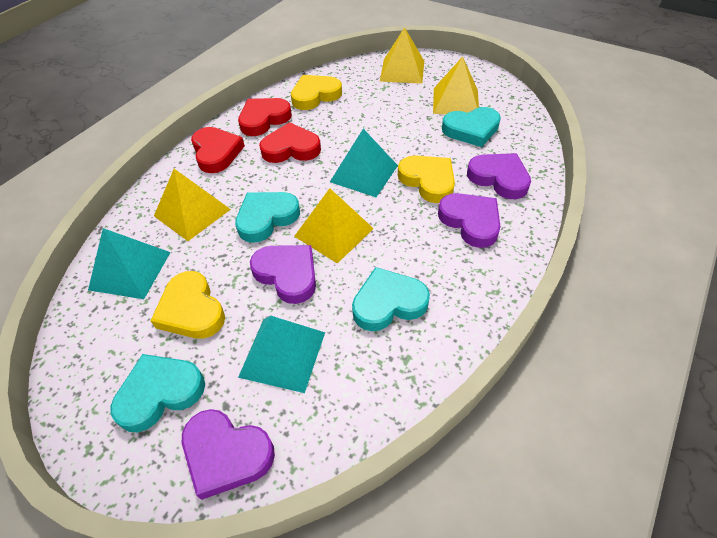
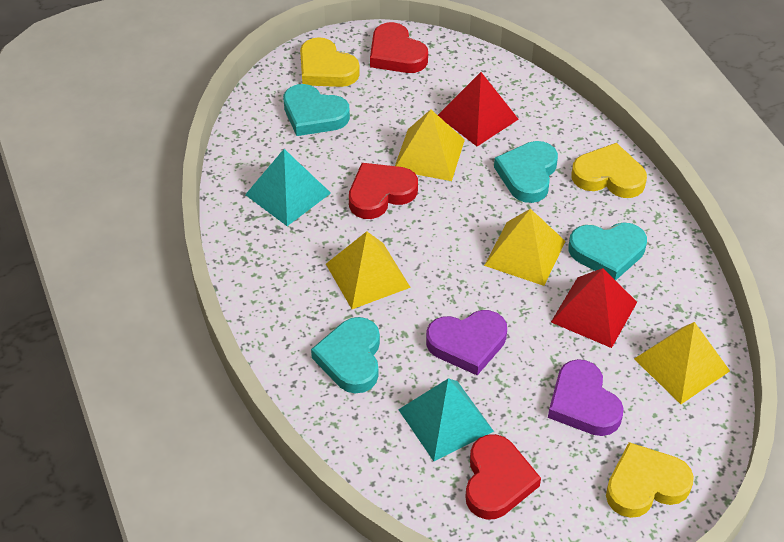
purple heart: 4 -> 2
red pyramid: 0 -> 2
turquoise pyramid: 3 -> 2

